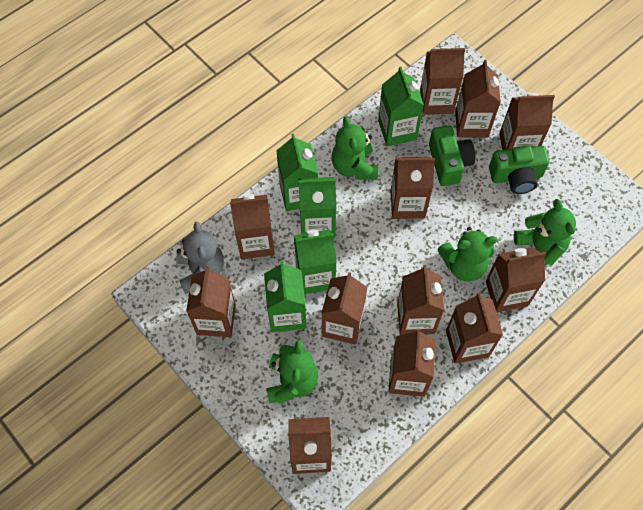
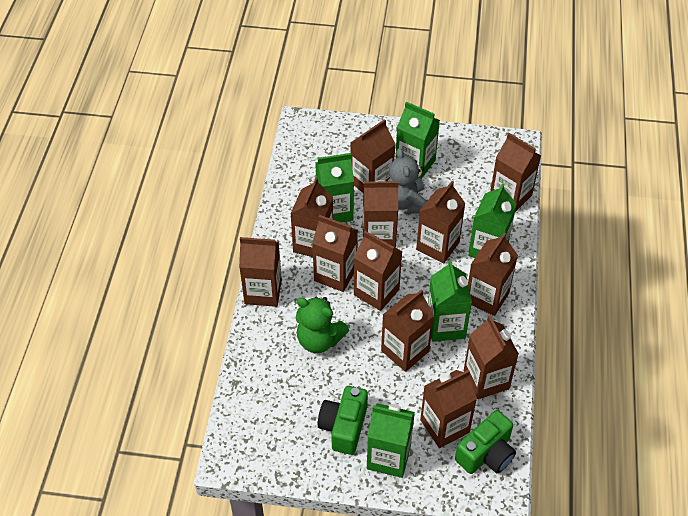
green teddy bear: 4 -> 1

